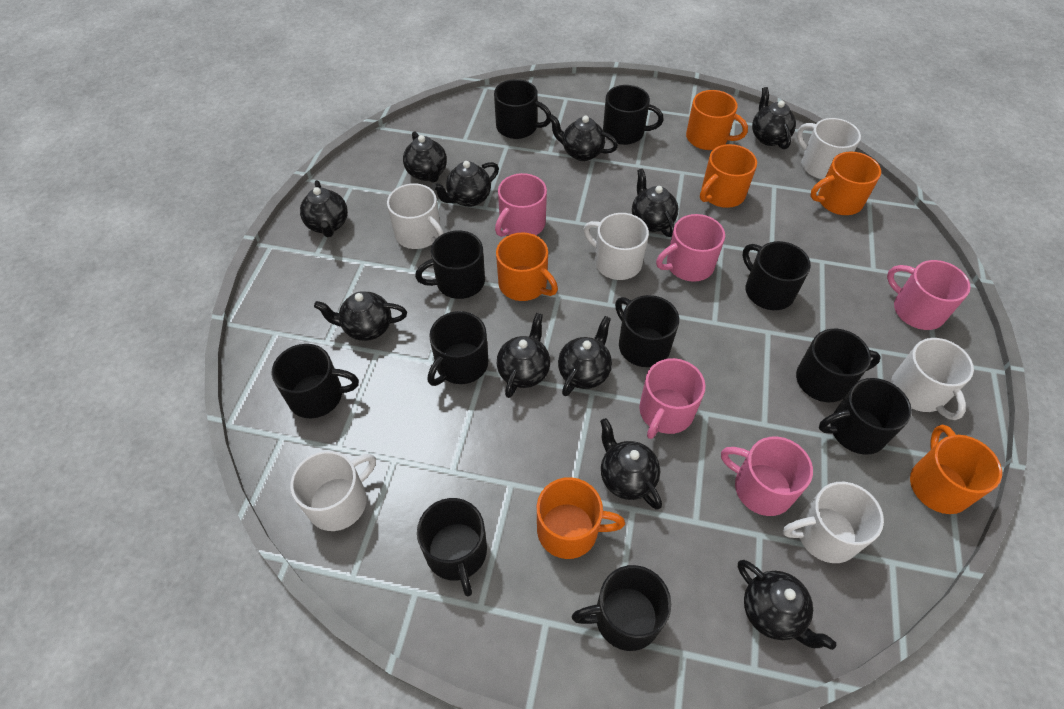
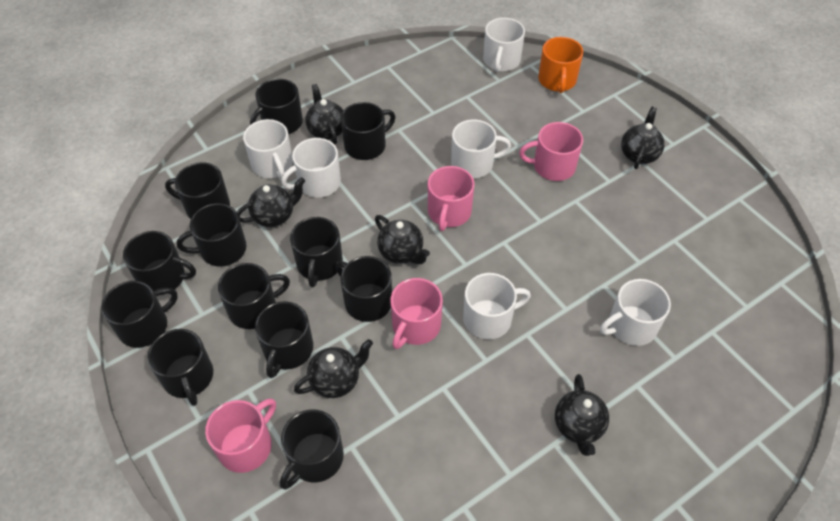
black mug: 11 -> 12
black teapot: 11 -> 6
orange mug: 6 -> 1
pink mug: 5 -> 4

